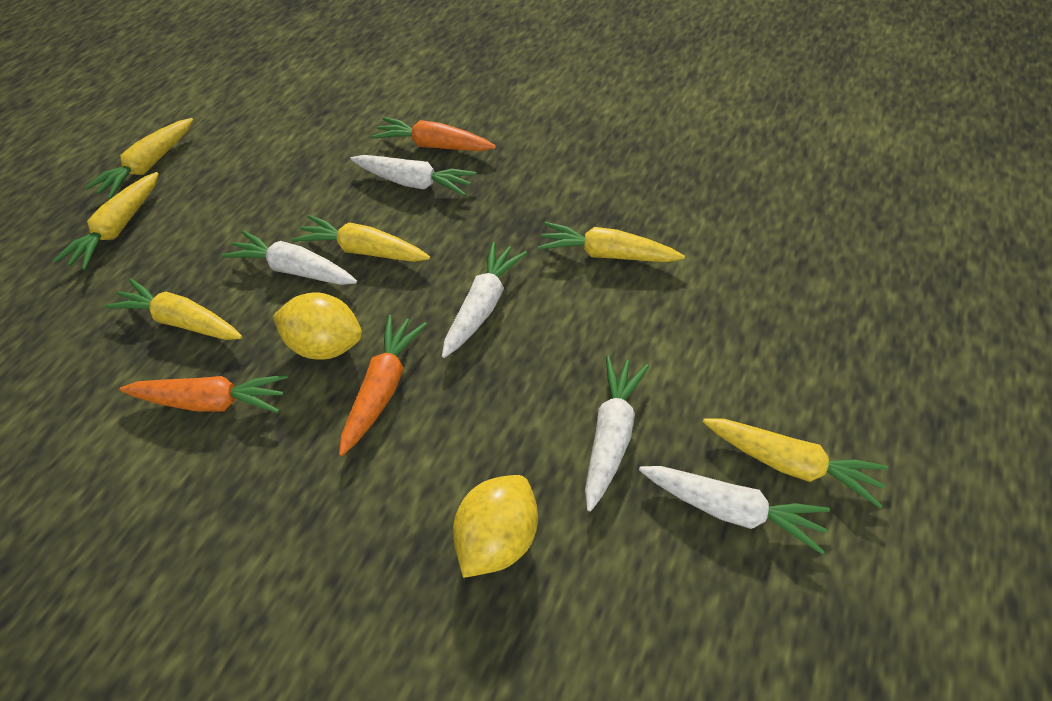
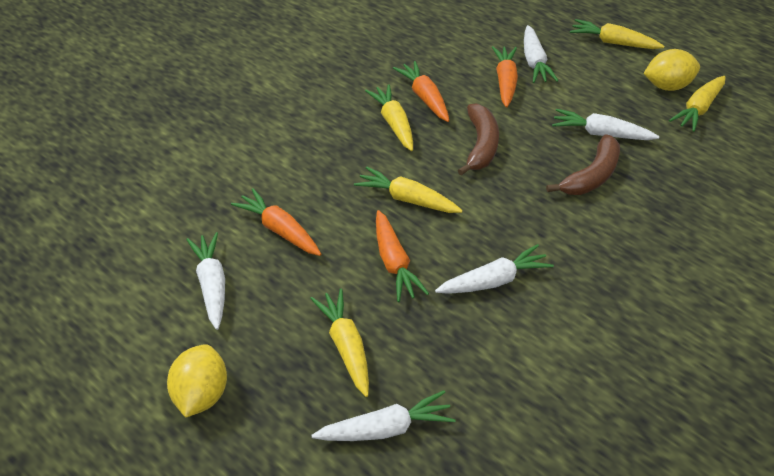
brown banana: 0 -> 2
orange carrot: 3 -> 4
yellow carrot: 6 -> 5

